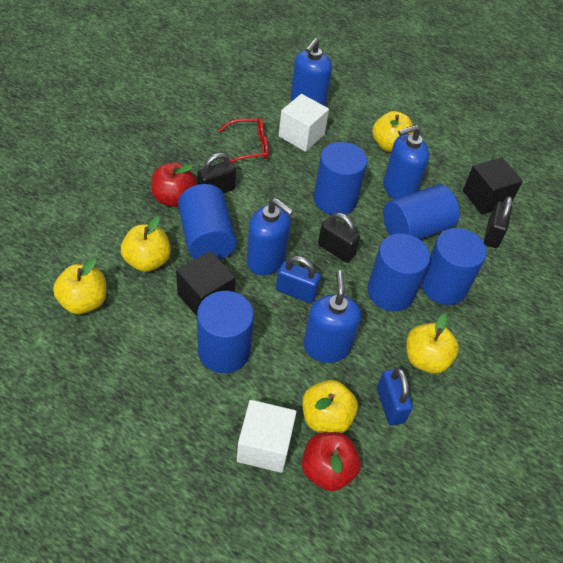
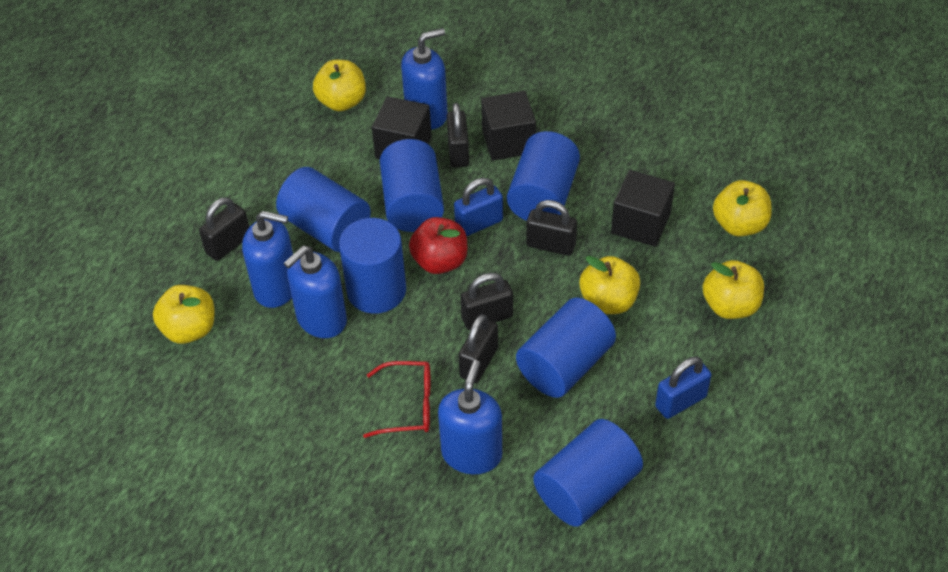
black cube: 2 -> 3
black padlock: 3 -> 5
red apple: 2 -> 1
white cube: 2 -> 0

